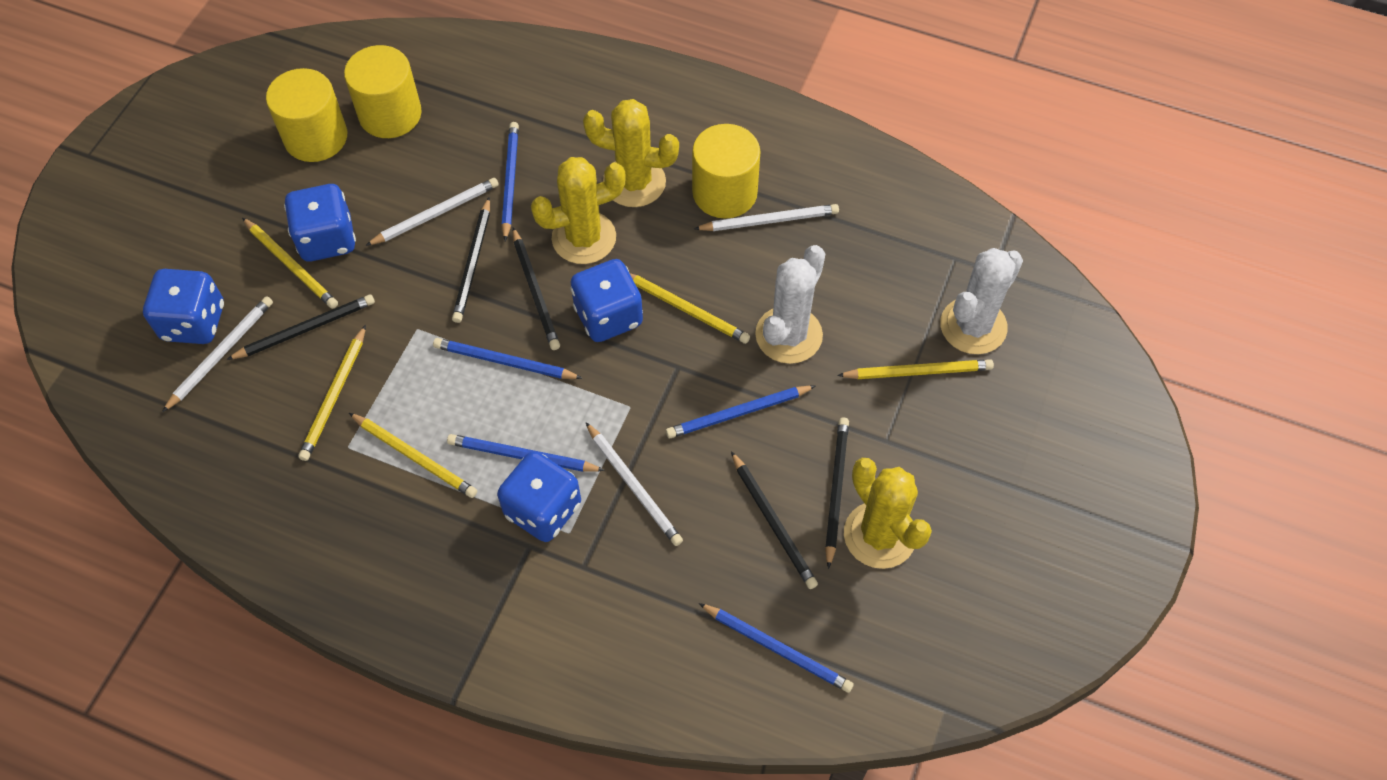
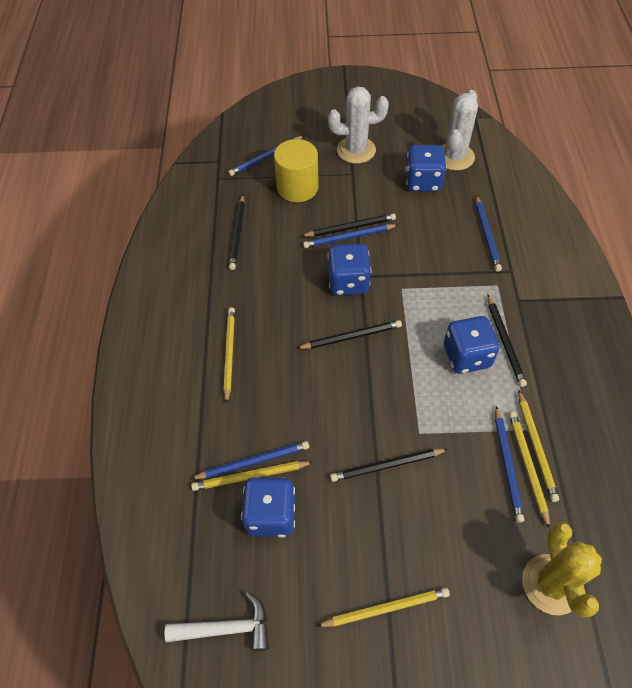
white hammer: 0 -> 1
white pencil: 4 -> 0
yellow cactus: 3 -> 1
yellow cylinder: 3 -> 1

